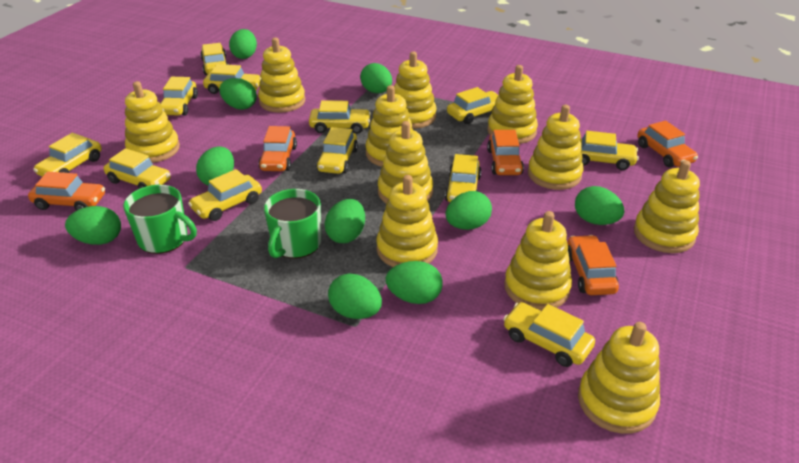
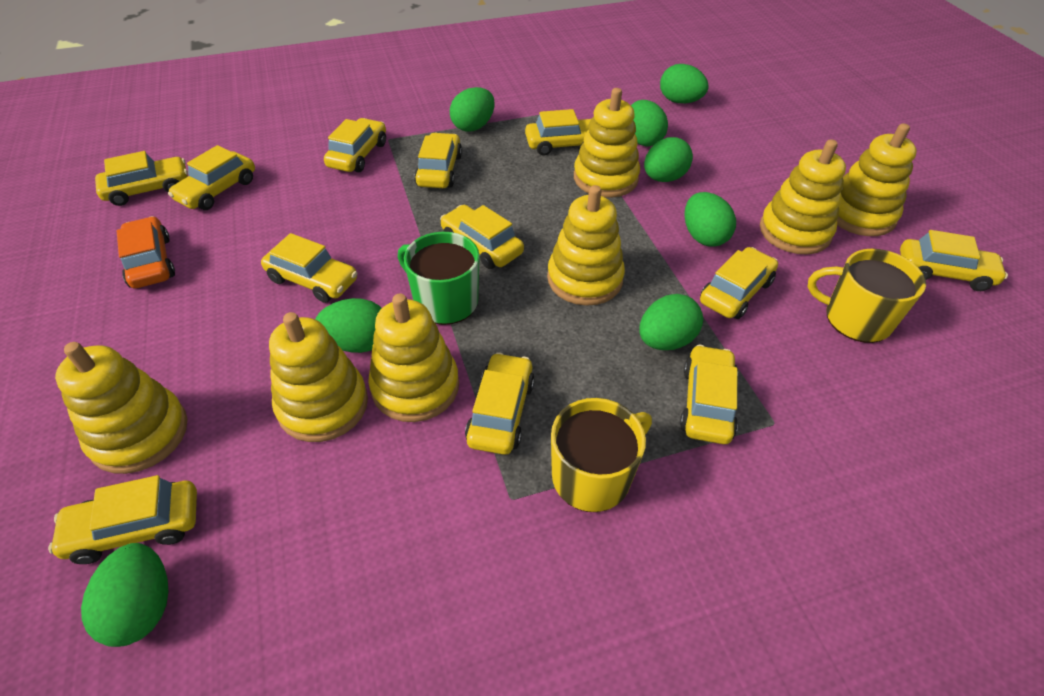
green egg: 10 -> 8
green mug: 2 -> 1
orange car: 5 -> 1
yellow mug: 0 -> 2
yellow stacking toy: 11 -> 7

